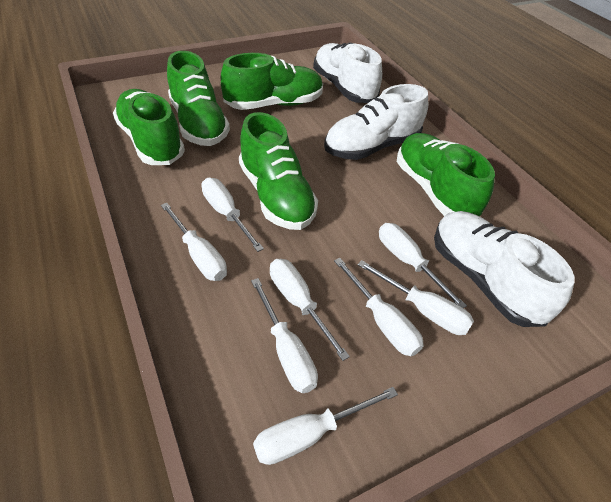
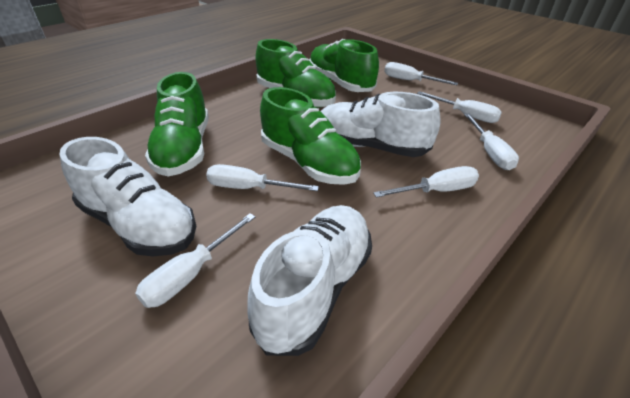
green shoe: 5 -> 4
white screwdriver: 8 -> 6

